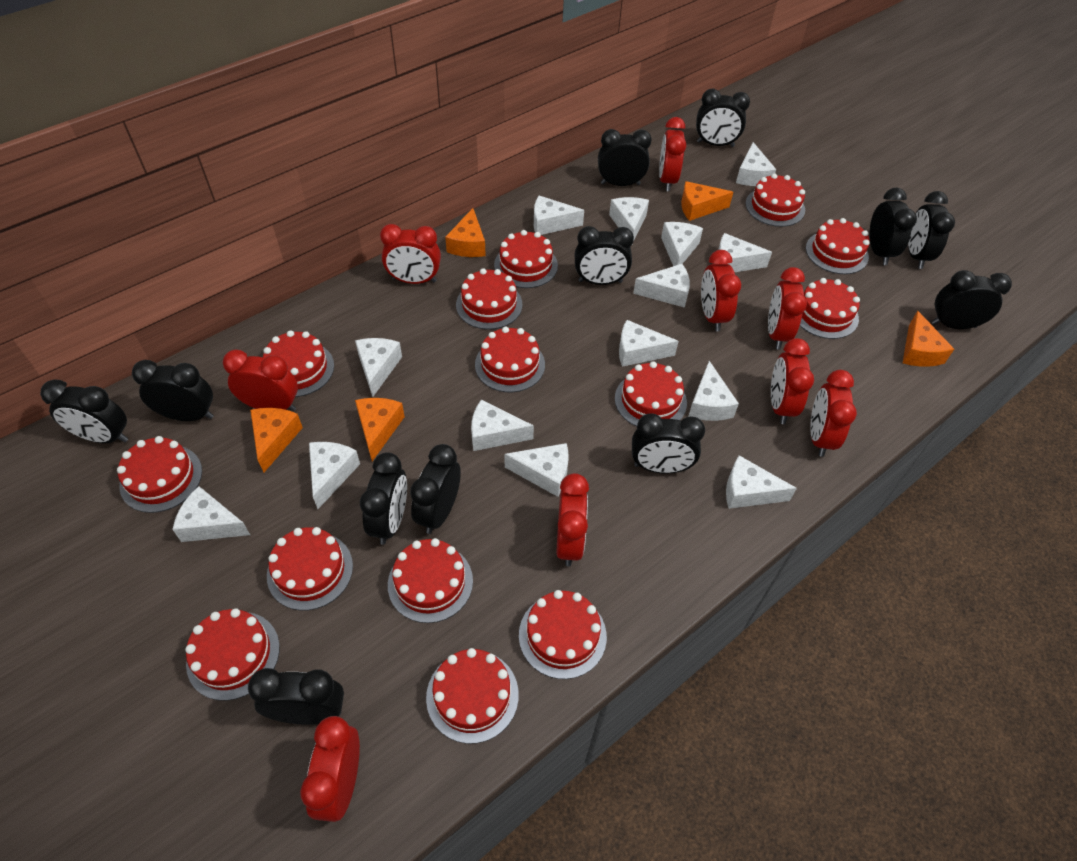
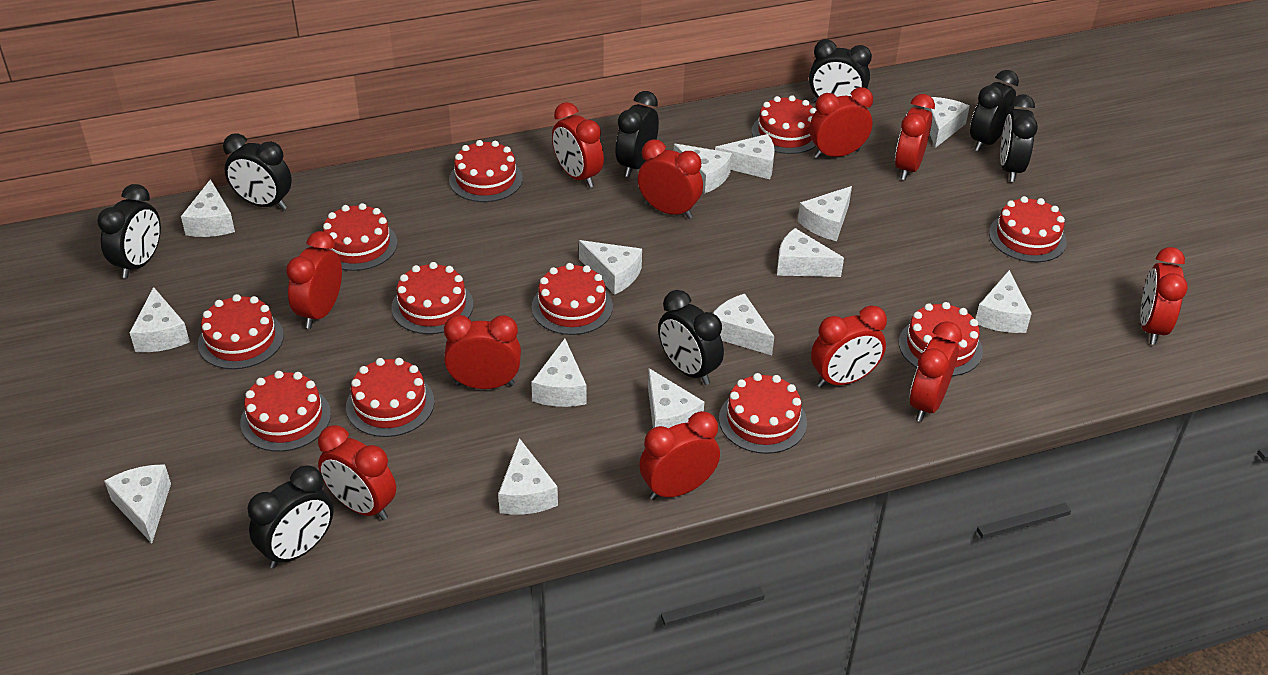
black clock: 12 -> 8
orange cheese: 5 -> 0
red cake: 14 -> 11
red clock: 9 -> 11

